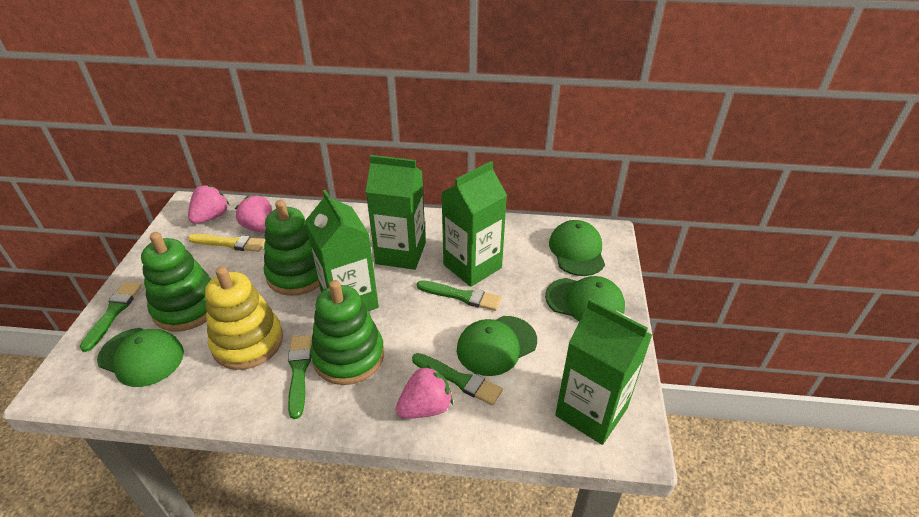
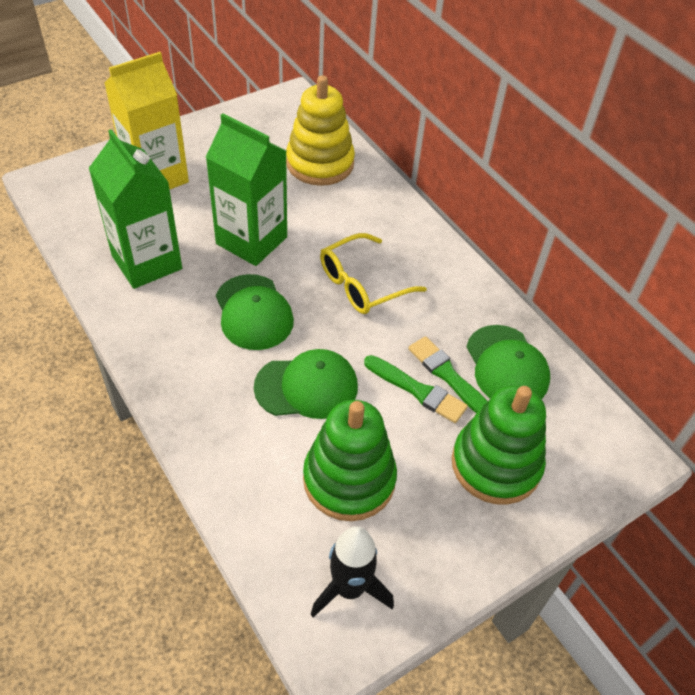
black rocket: 0 -> 1
green brush: 4 -> 2
green cap: 4 -> 3
green carton: 4 -> 2
green stacking toy: 3 -> 2
pink strawberry: 3 -> 0
yellow brush: 1 -> 0
yellow carton: 0 -> 1
yellow glasses: 0 -> 1

